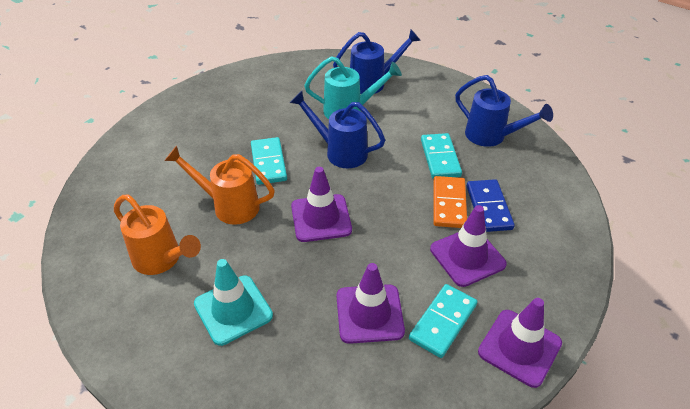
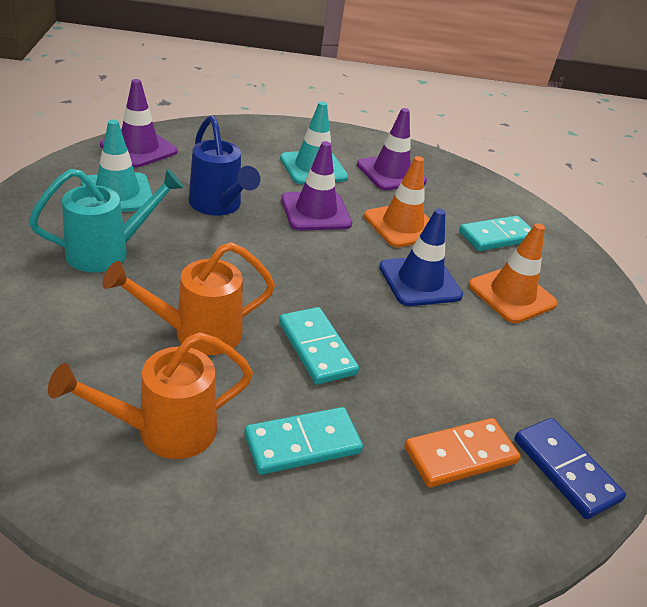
blue traffic cone: 0 -> 1
blue watering can: 3 -> 1
orange traffic cone: 0 -> 2
purple traffic cone: 4 -> 3
turquoise traffic cone: 1 -> 2

